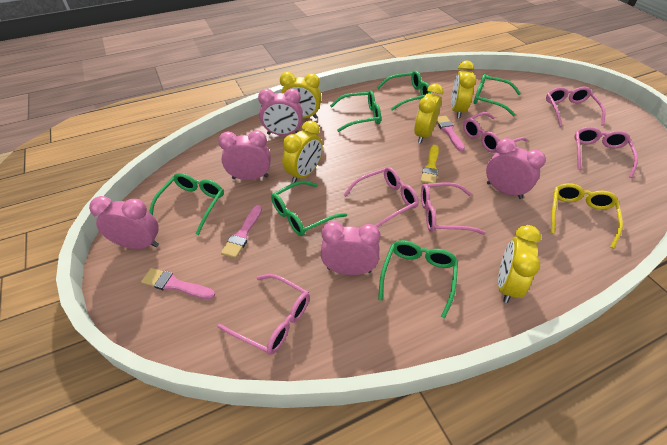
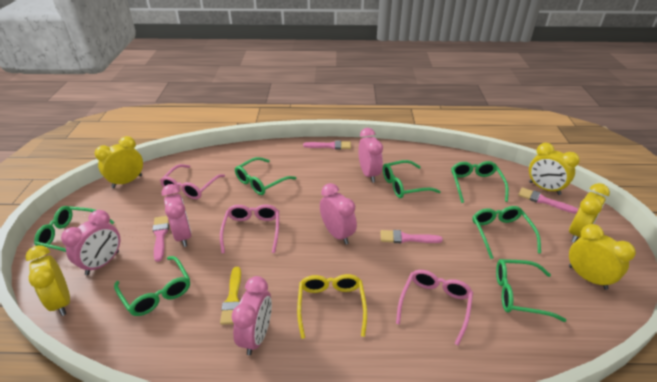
green glasses: 6 -> 7
pink brush: 3 -> 4
pink glasses: 6 -> 3

